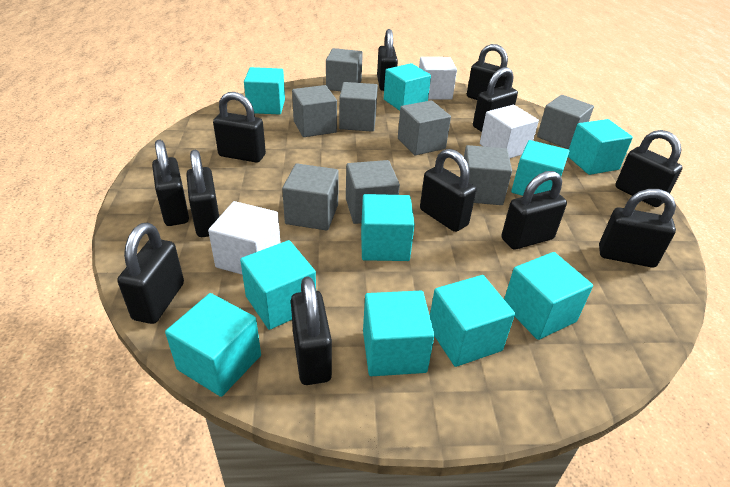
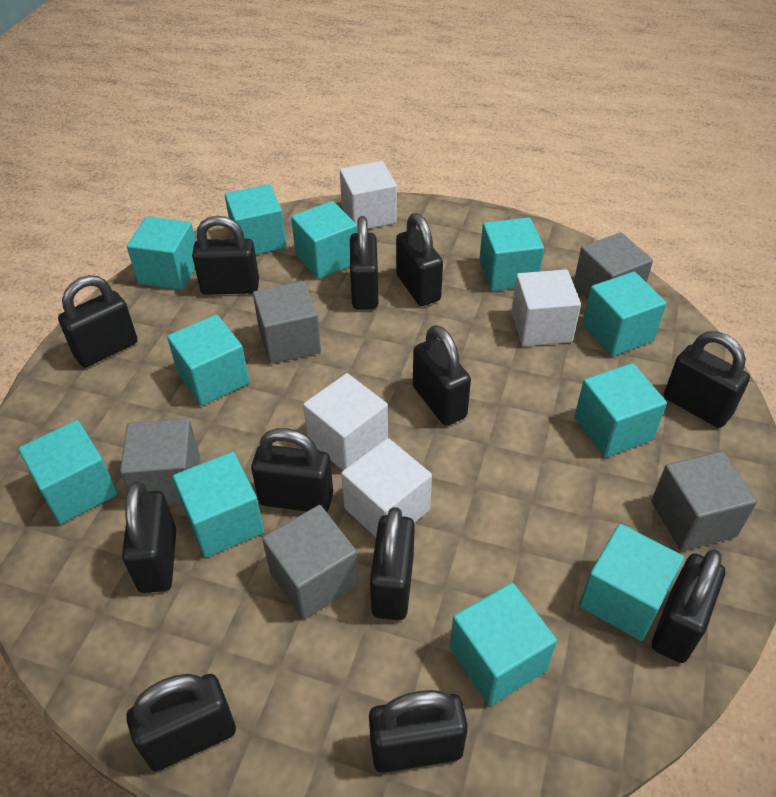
grey cube: 8 -> 5
turquoise cube: 10 -> 11
white cube: 3 -> 4

